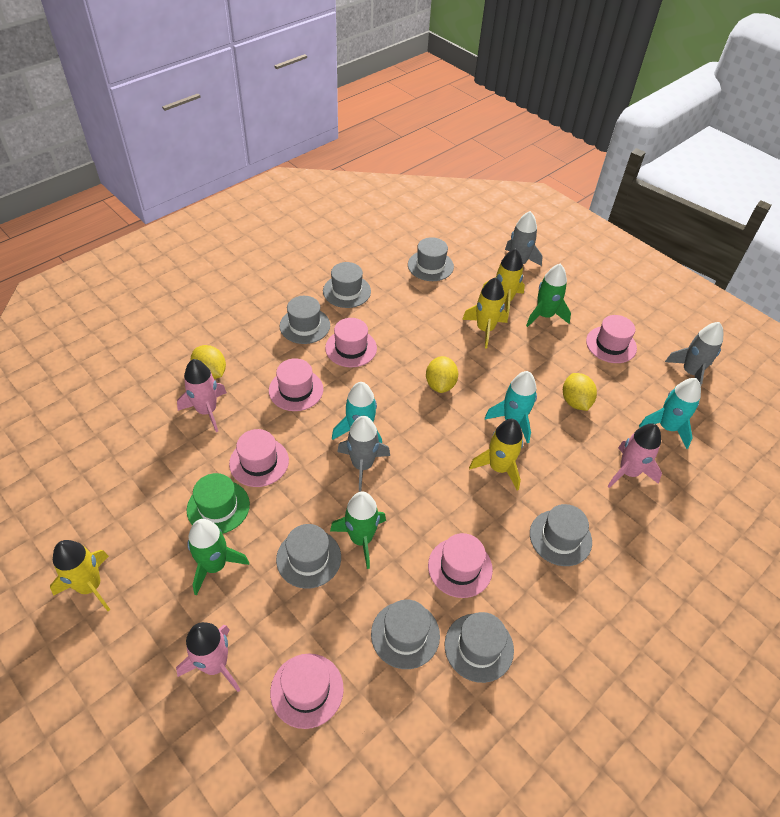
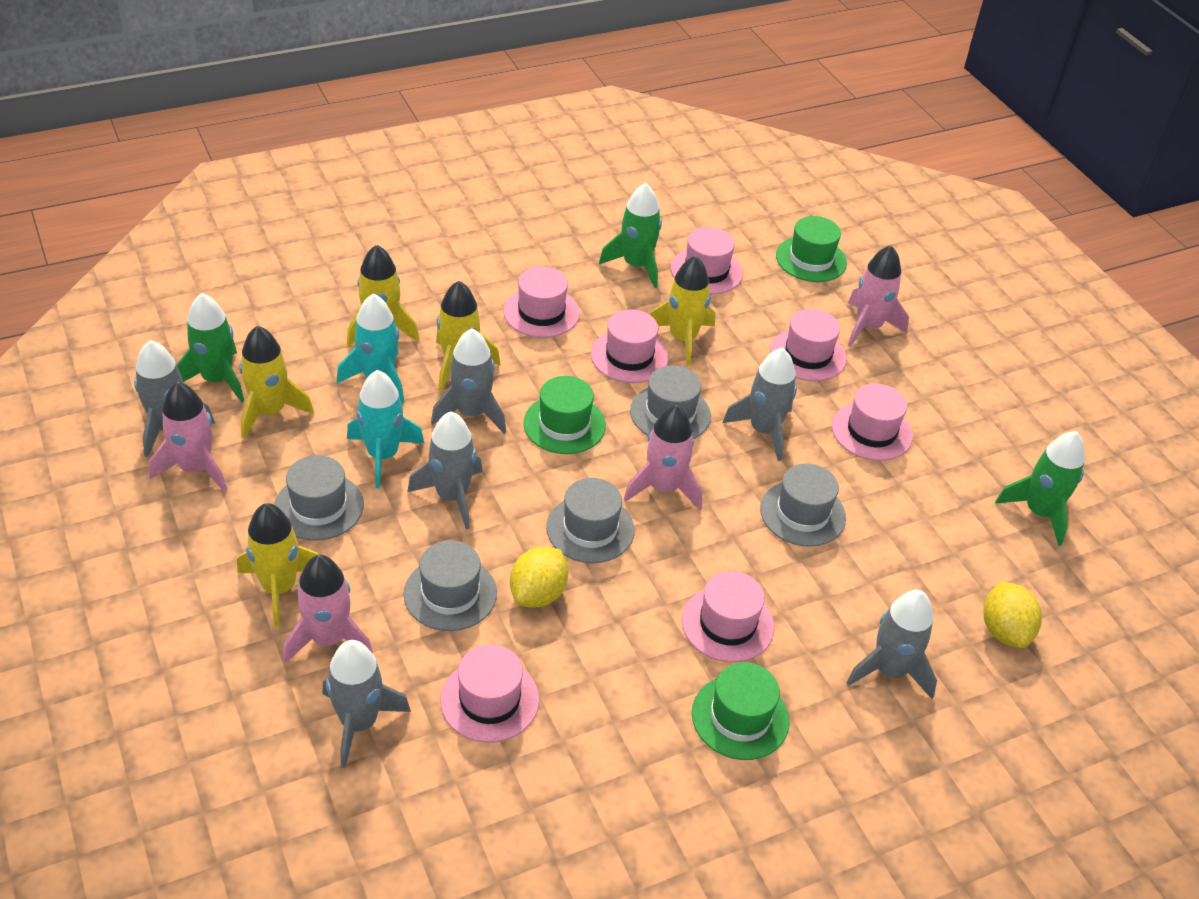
green hat: 1 -> 3
grey hat: 7 -> 5
grey rocket: 3 -> 6
pink hat: 6 -> 7
pink rocket: 3 -> 4
turquoise rocket: 3 -> 2
yellow lemon: 3 -> 2
yellow rocket: 4 -> 5

